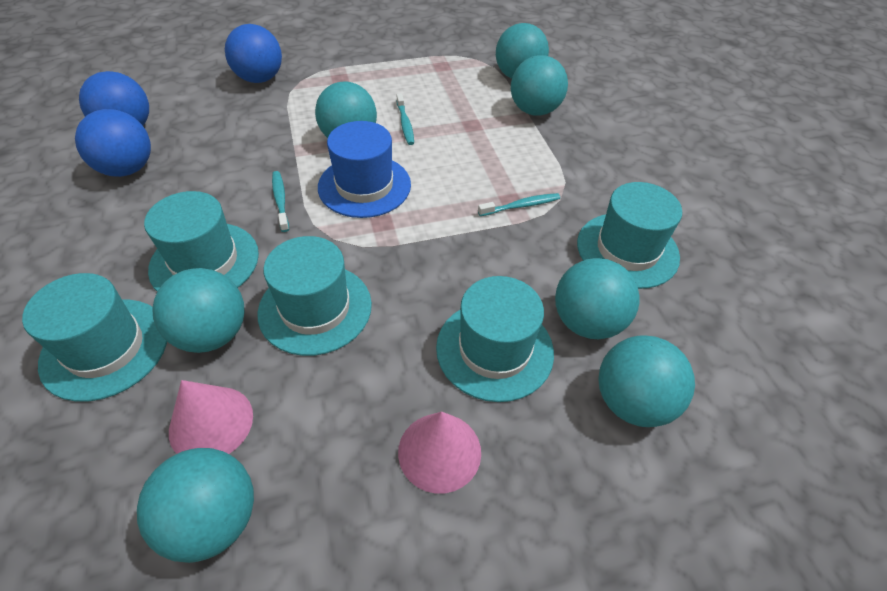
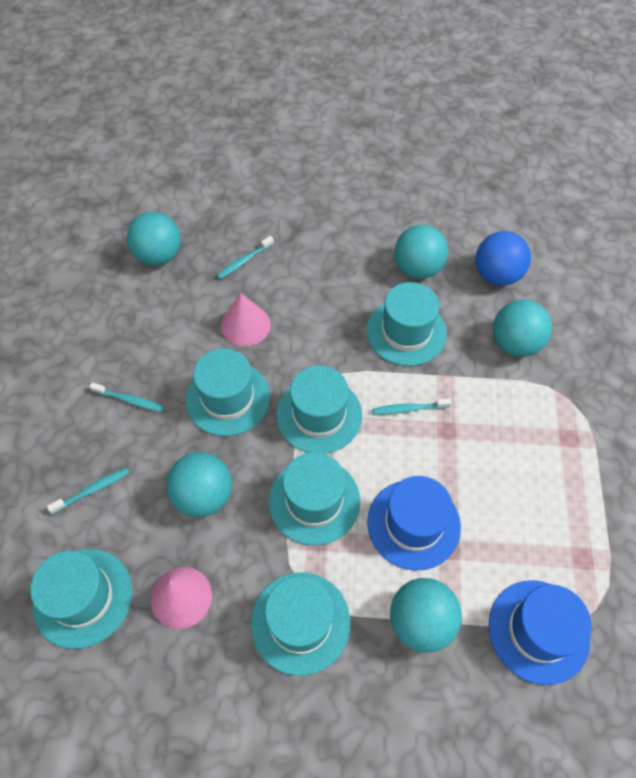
blue ball: 3 -> 1
blue hat: 1 -> 2
turquoise ball: 7 -> 5
turquoise hat: 5 -> 6
turquoise toothbrush: 3 -> 4

